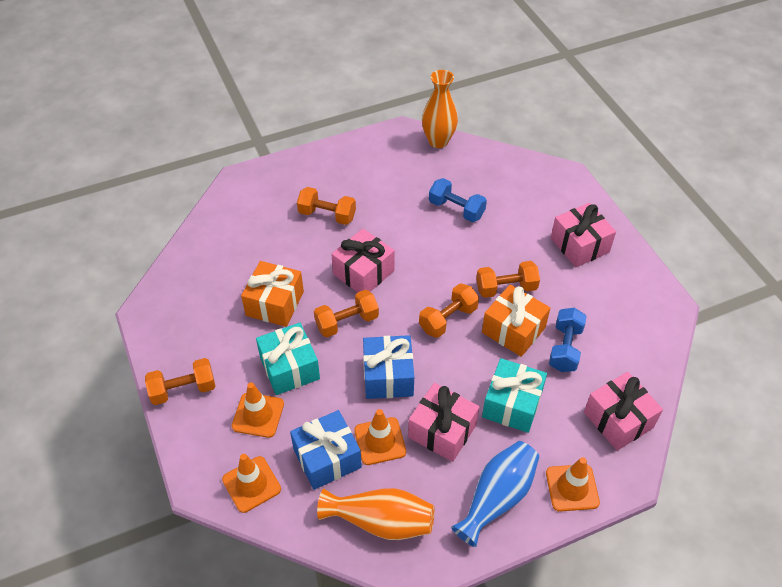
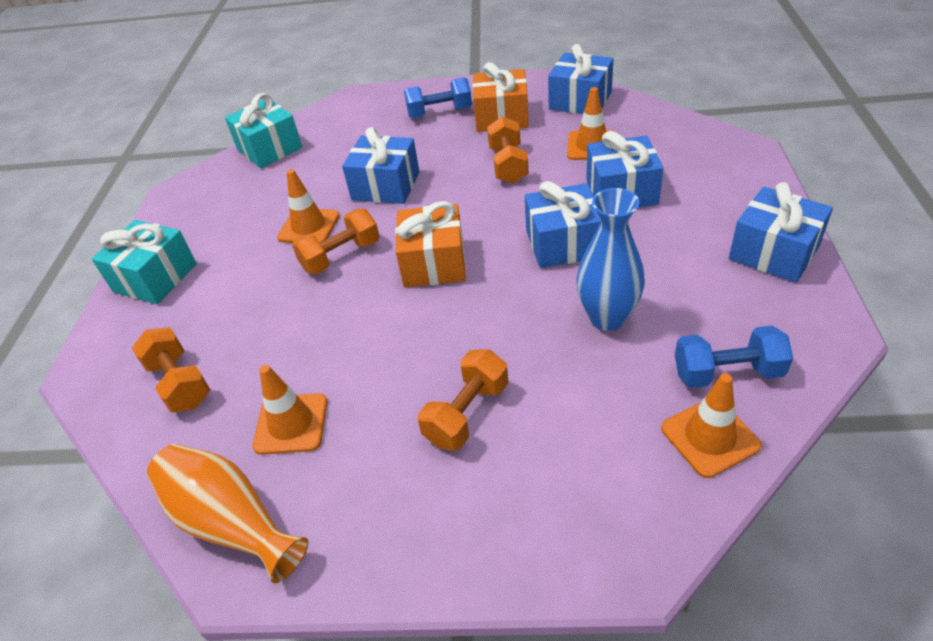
blue gift: 2 -> 5
orange dumbbell: 5 -> 4
orange vase: 2 -> 1
pink gift: 4 -> 0

